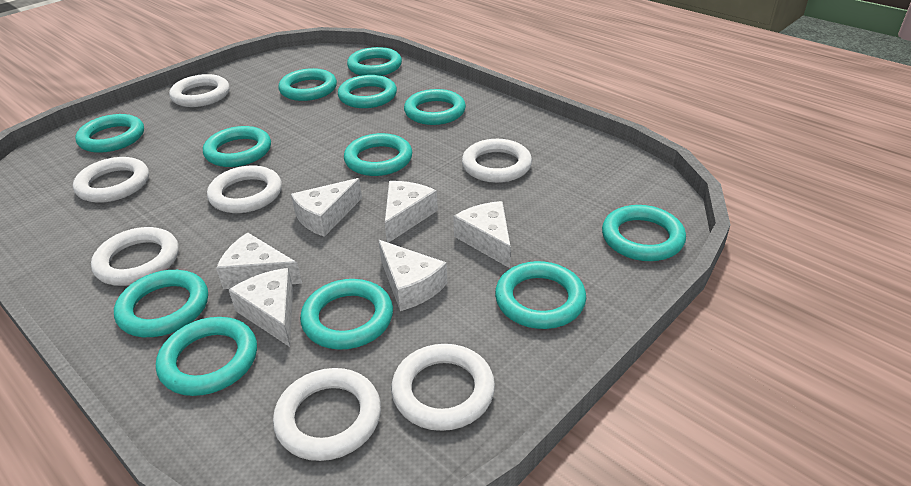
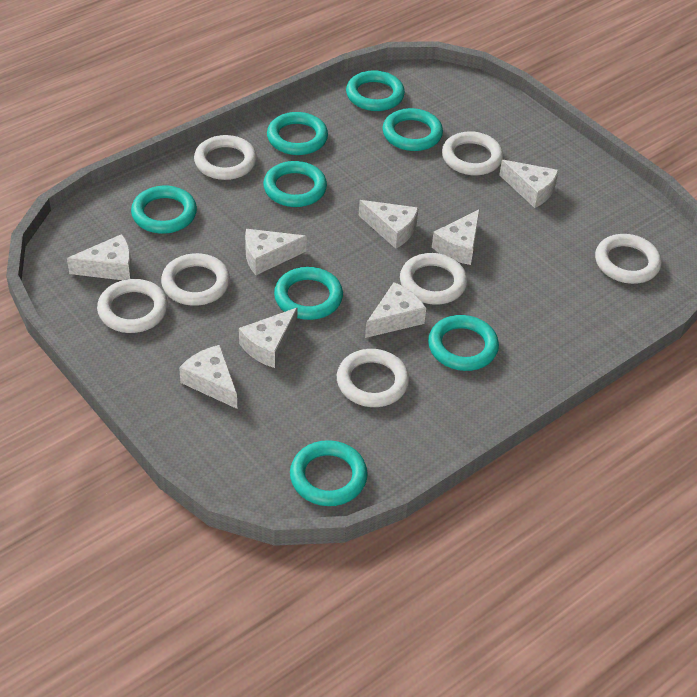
turquoise ring: 12 -> 8
white cheese: 6 -> 8

